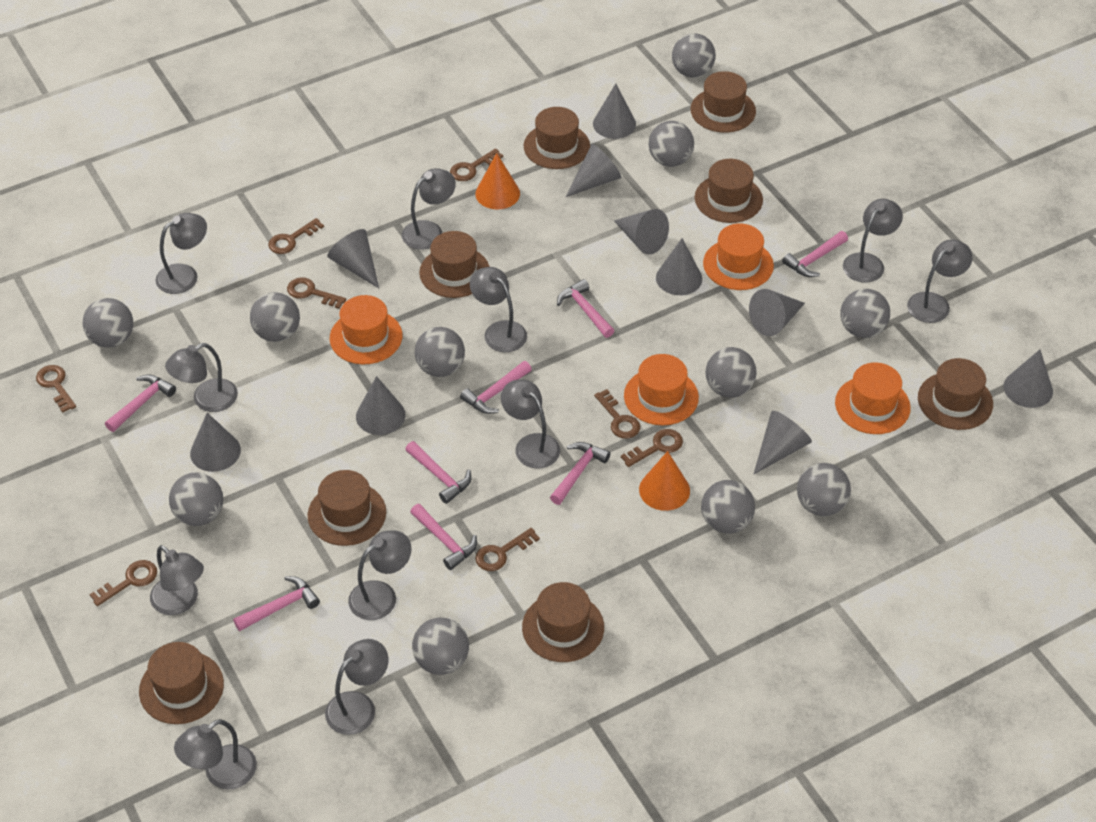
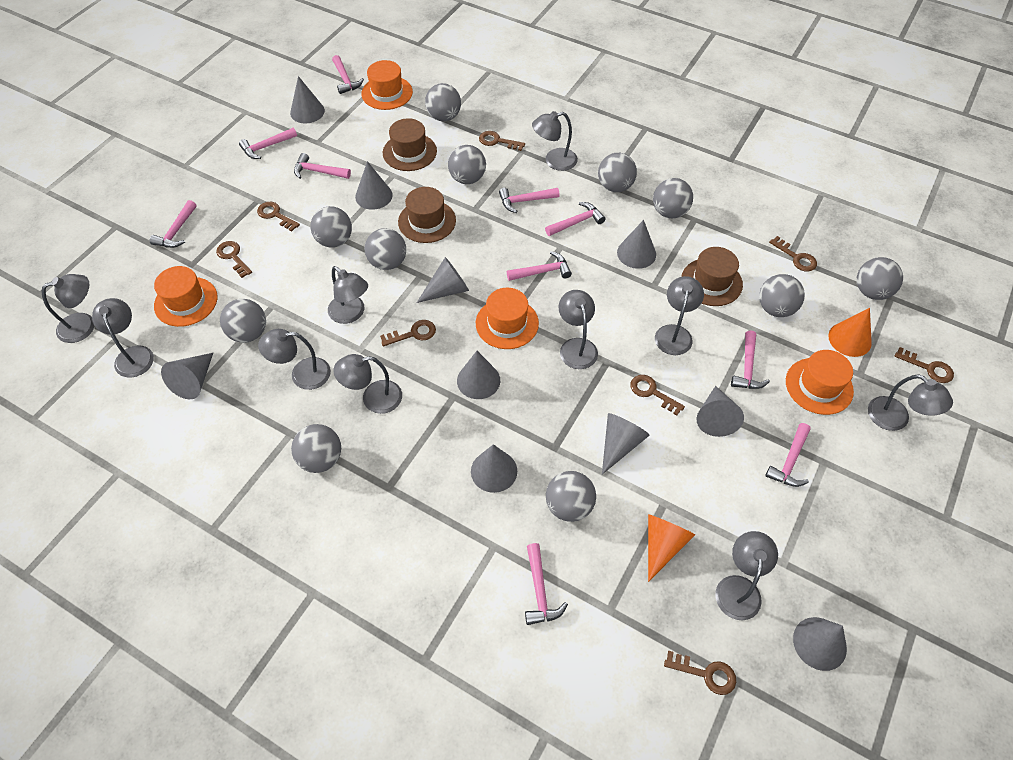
brown hat: 8 -> 3
grey lamp: 11 -> 10
pink hammer: 8 -> 10

